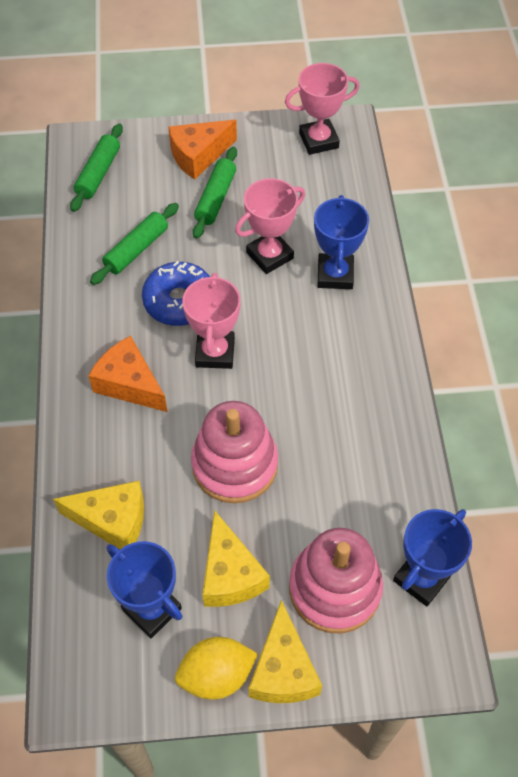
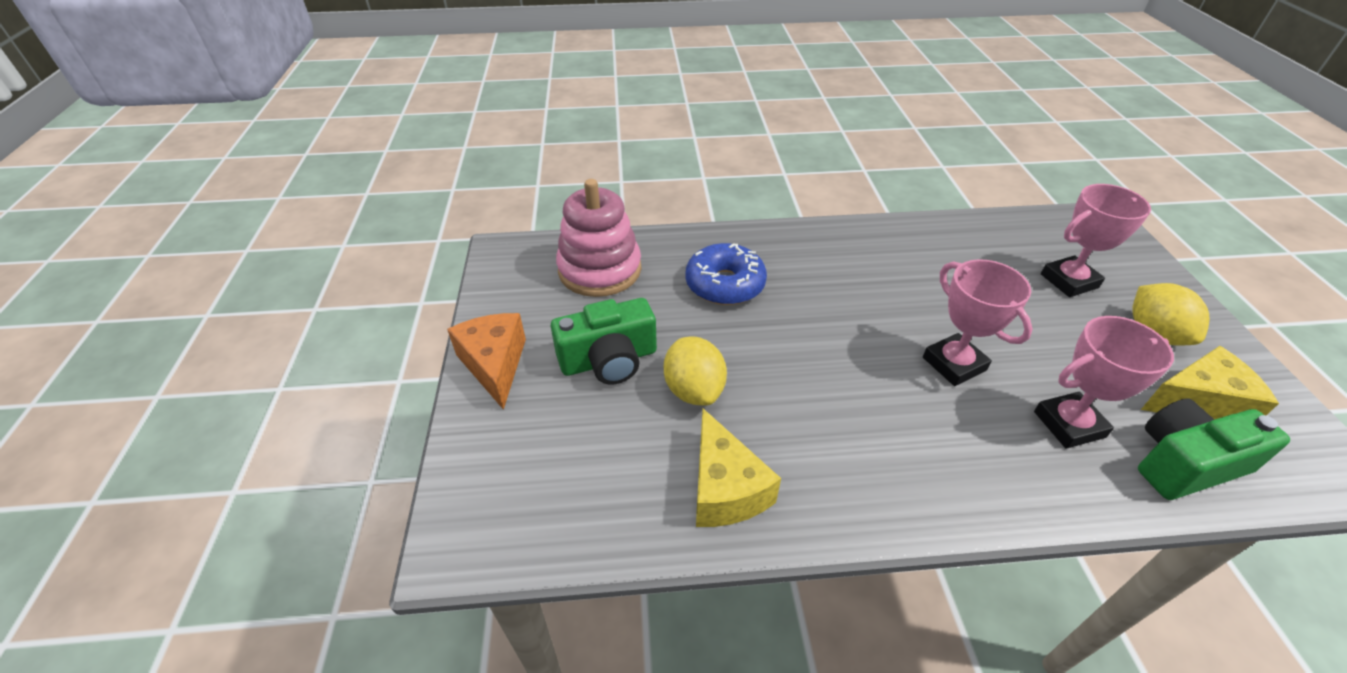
blue trophy: 3 -> 0
green camera: 0 -> 2
green rolling pin: 3 -> 0
orange cheese: 2 -> 1
pink stacking toy: 2 -> 1
yellow cheese: 3 -> 2
yellow lemon: 1 -> 2

